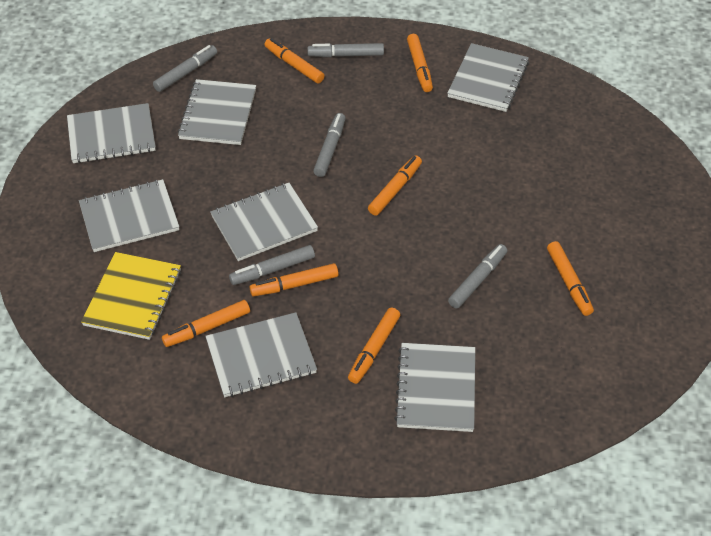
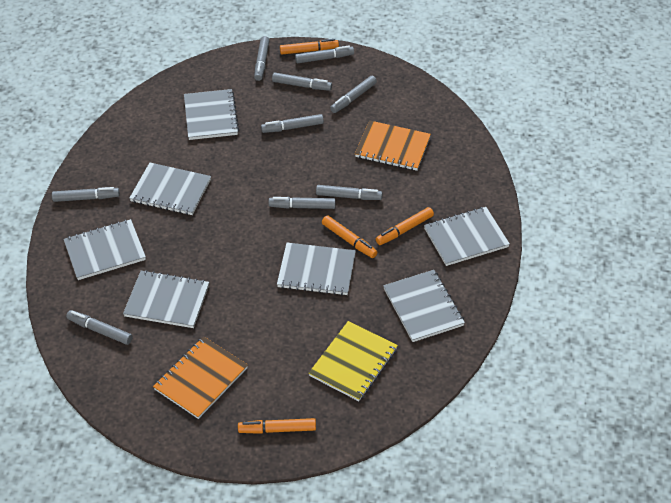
grey marker: 5 -> 9
orange marker: 7 -> 4
orange notebook: 0 -> 2

